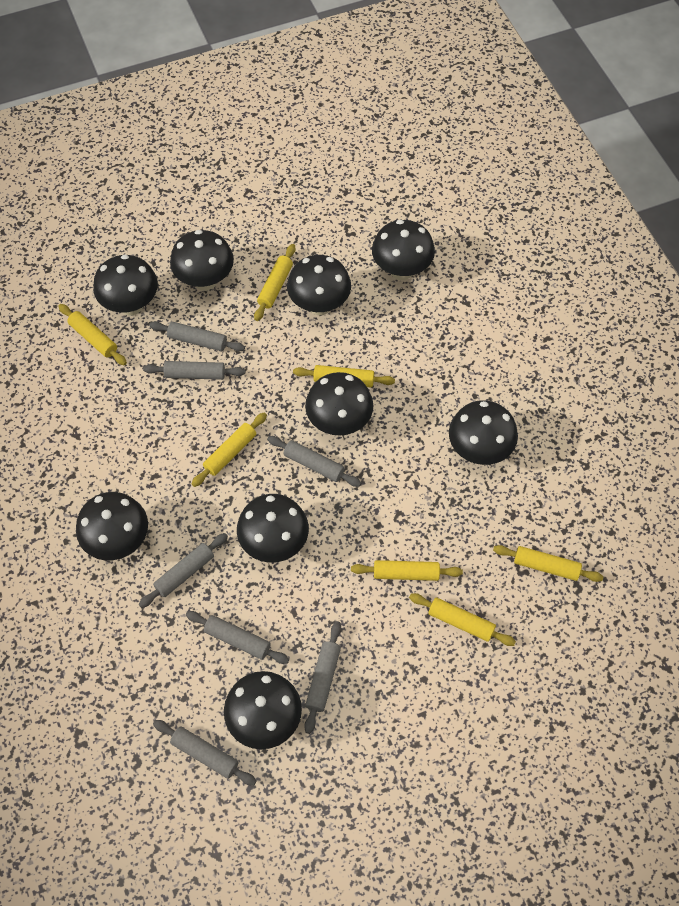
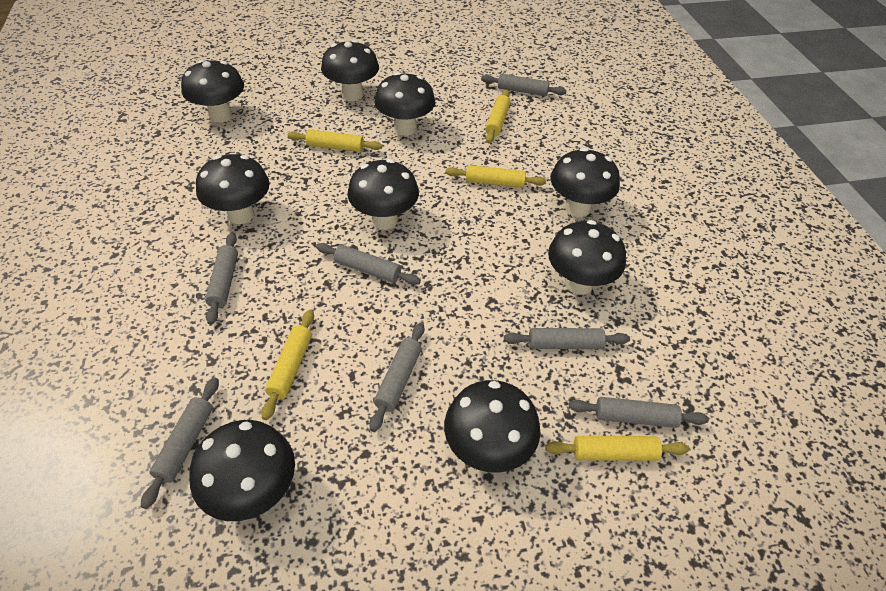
yellow rolling pin: 7 -> 5

